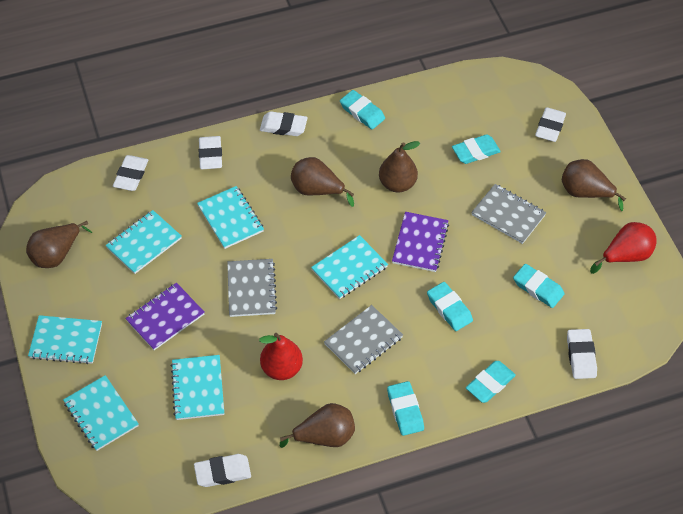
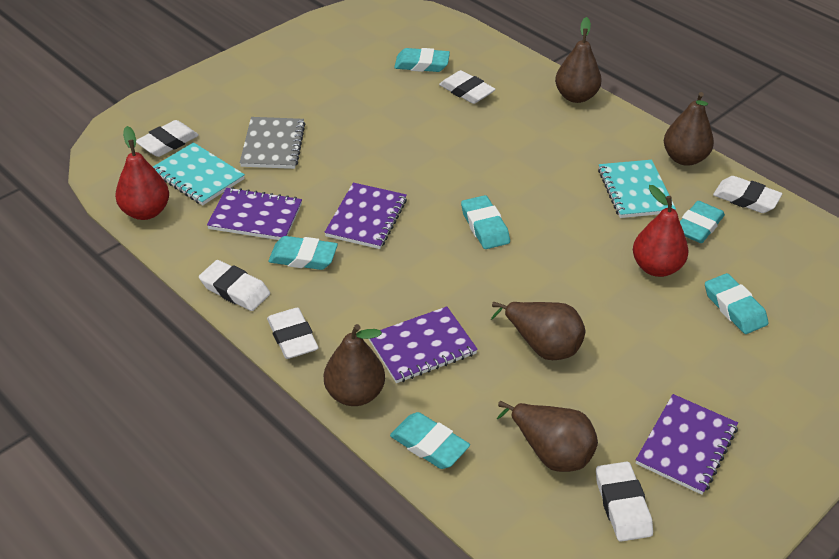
grey notebook: 3 -> 1
purple notebook: 2 -> 4
turquoise notebook: 6 -> 2

